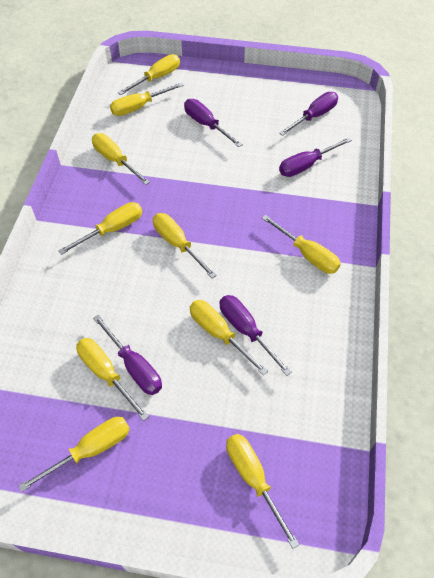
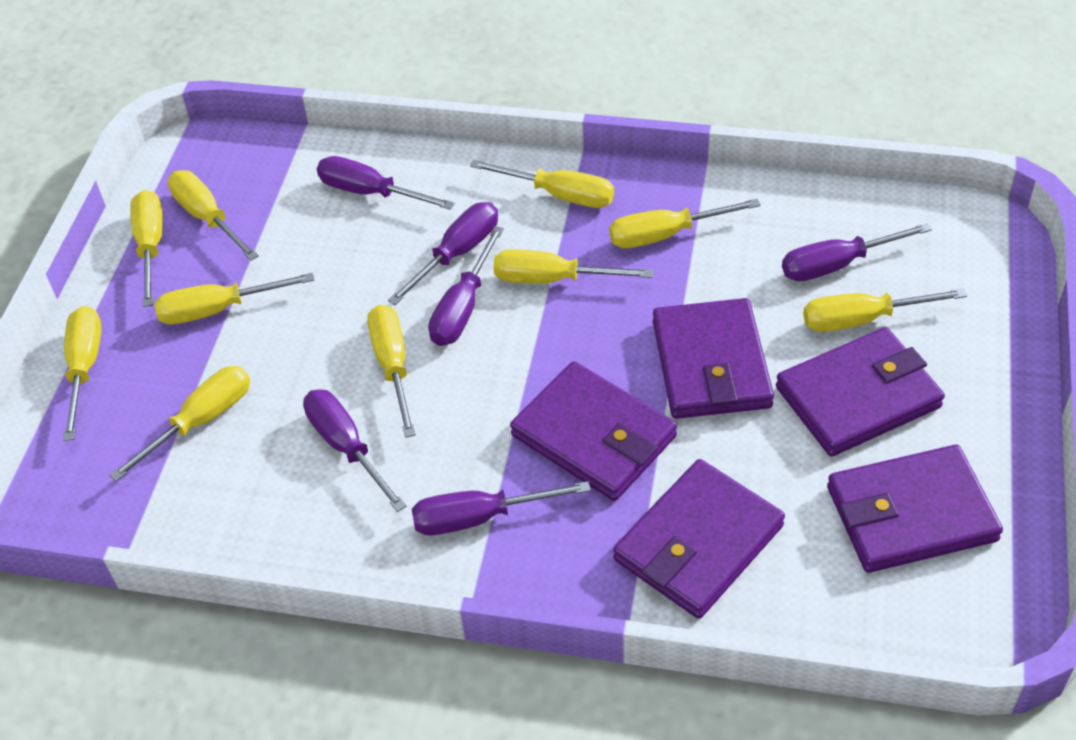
purple screwdriver: 5 -> 6
purple wallet: 0 -> 5

